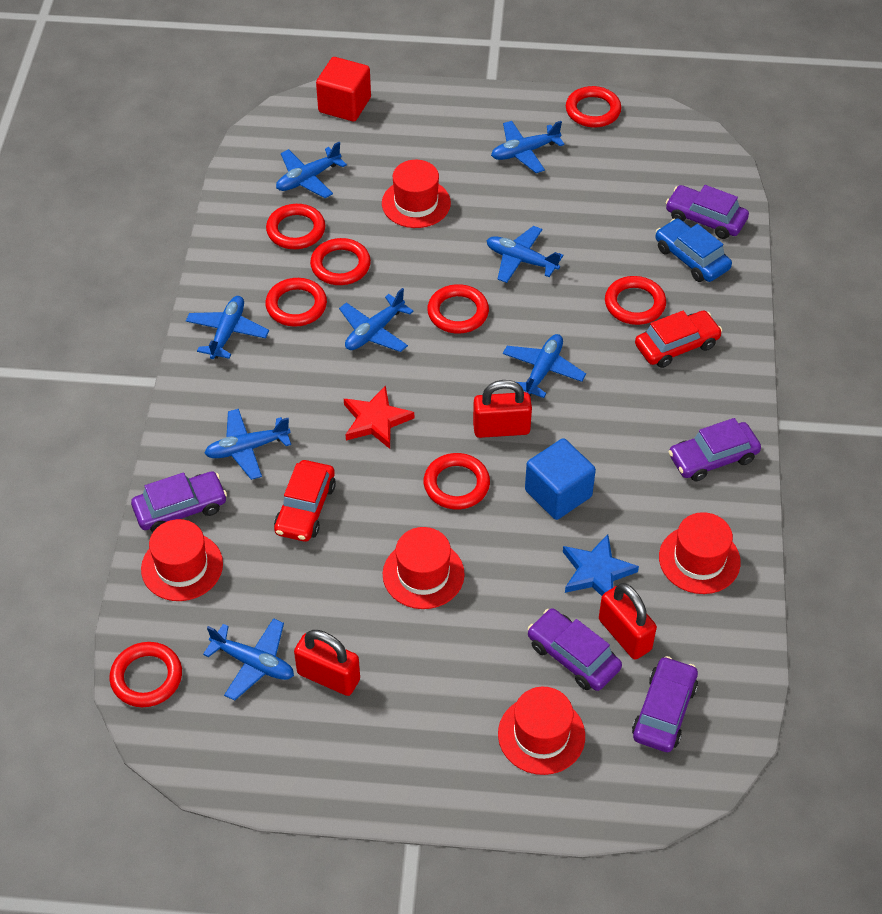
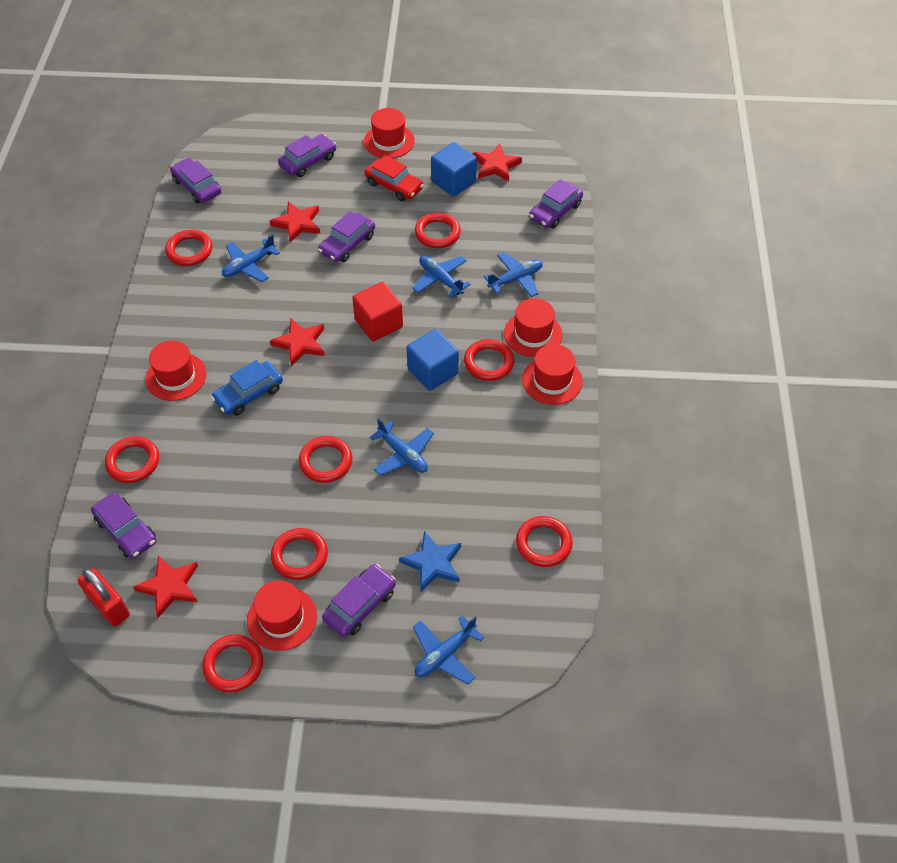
blue cube: 1 -> 2
blue plane: 8 -> 5
purple car: 5 -> 6
red car: 2 -> 1
red padlock: 3 -> 1
red star: 1 -> 4

